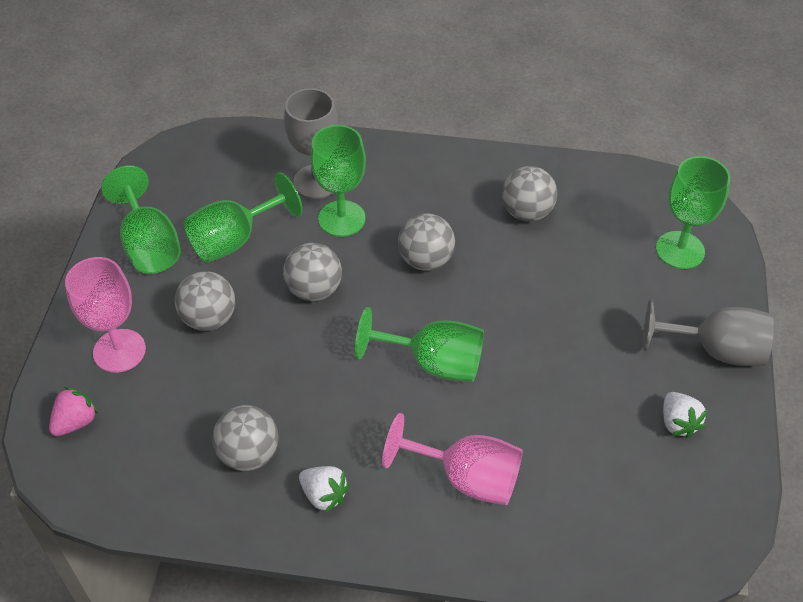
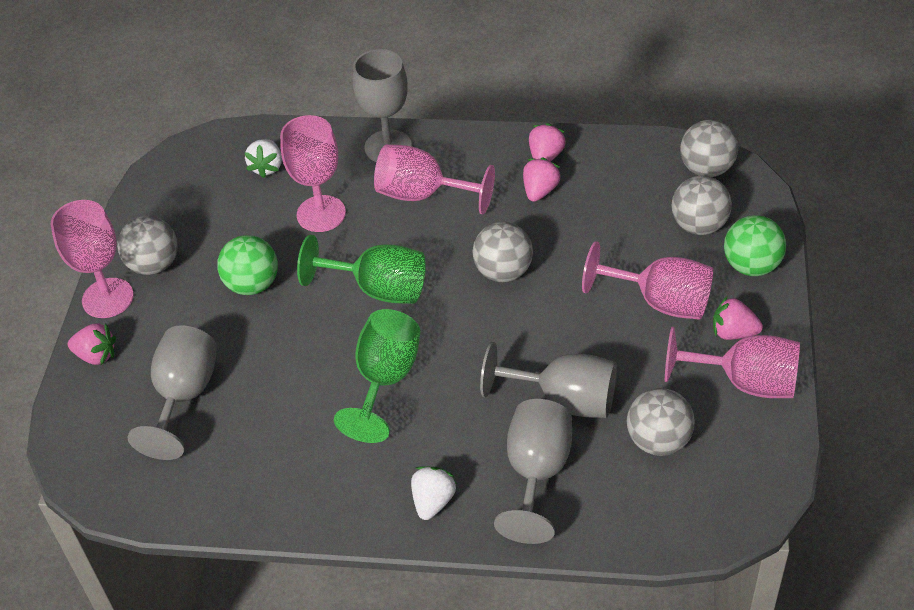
green ball: 0 -> 2
green goblet: 5 -> 2
grey goblet: 2 -> 4
pink goblet: 2 -> 5
pink strawberry: 1 -> 4

